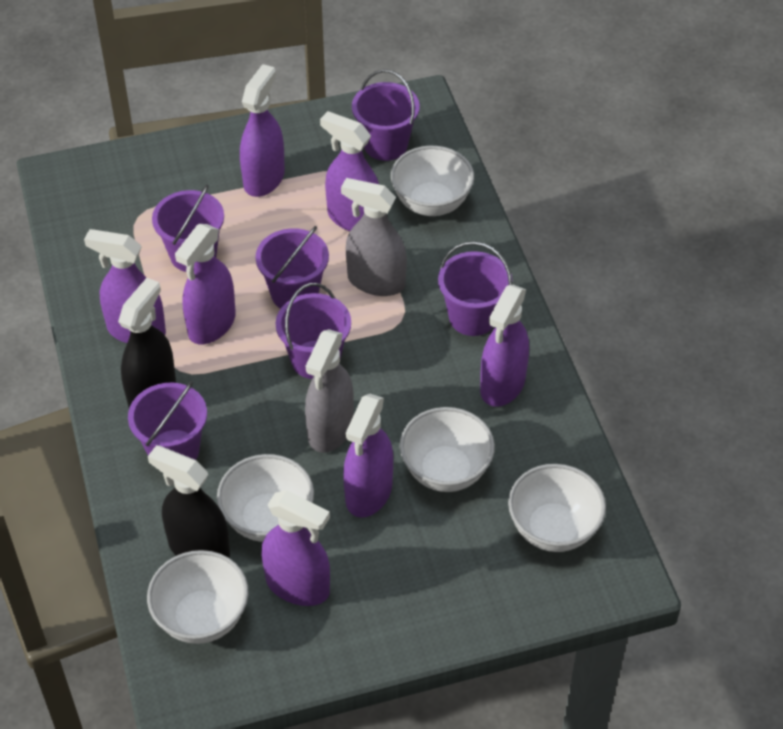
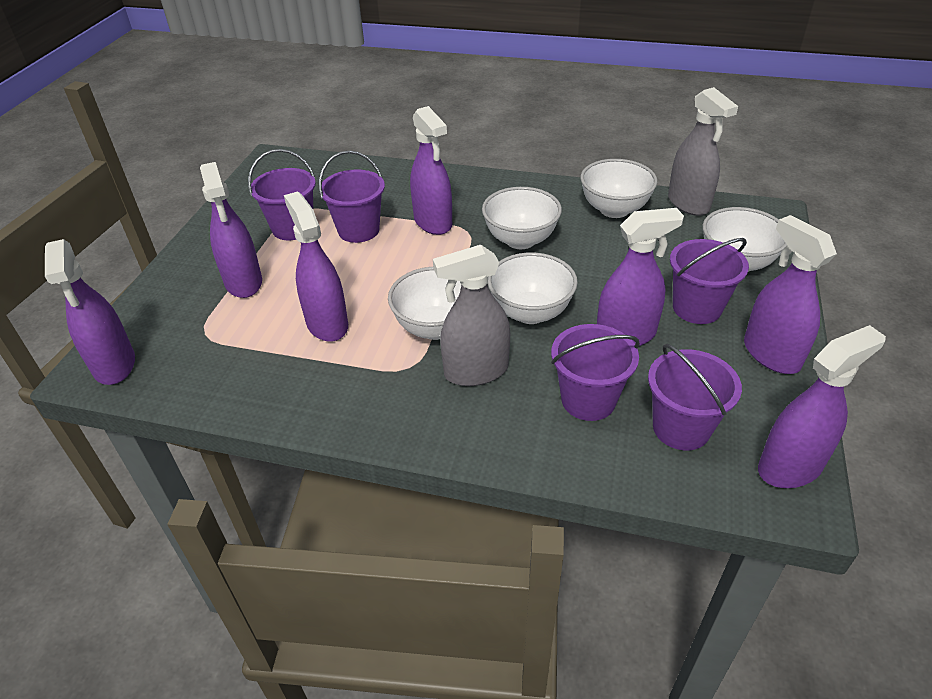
black spray bottle: 2 -> 0
purple bucket: 6 -> 5

